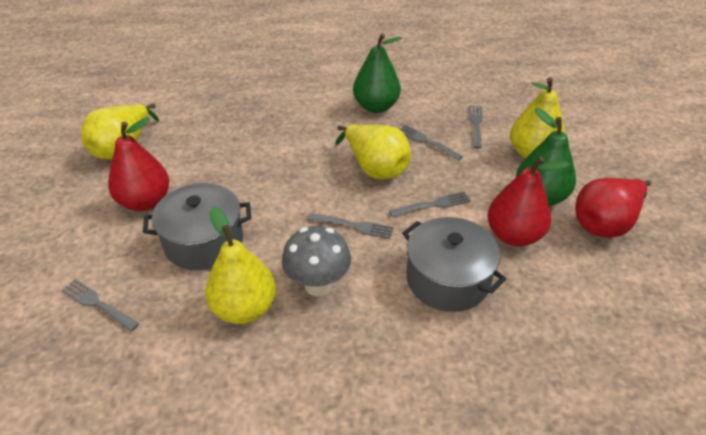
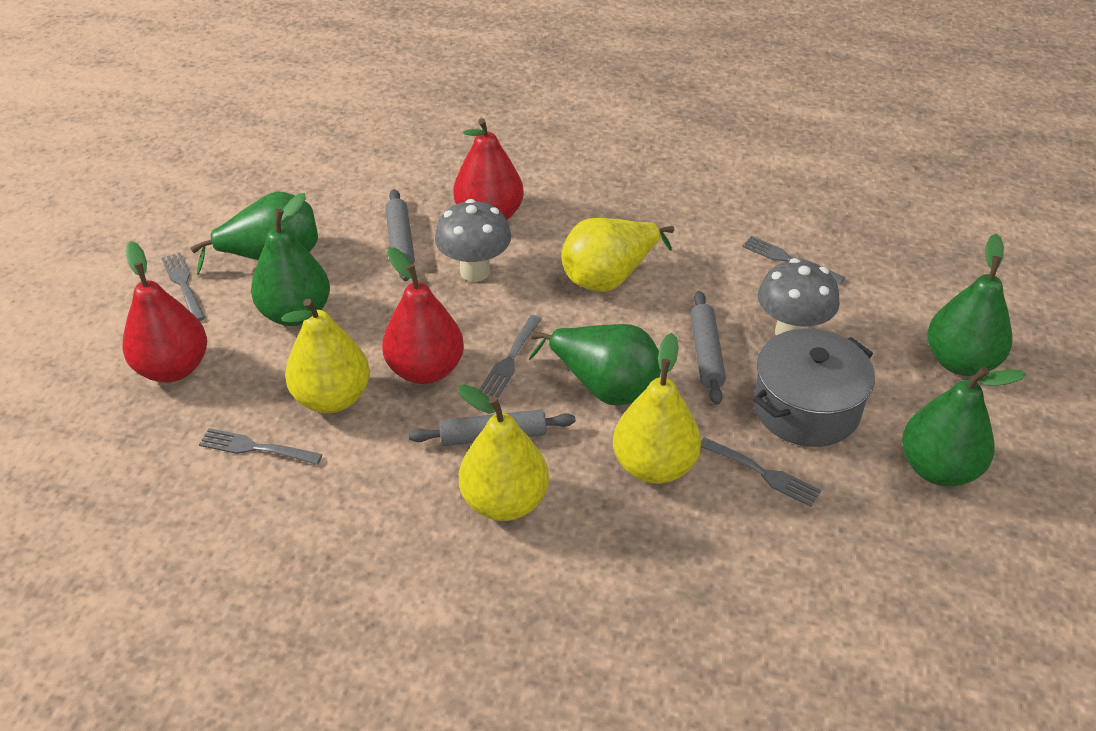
green pear: 2 -> 5
grey mushroom: 1 -> 2
grey pot: 2 -> 1
grey rolling pin: 0 -> 3

